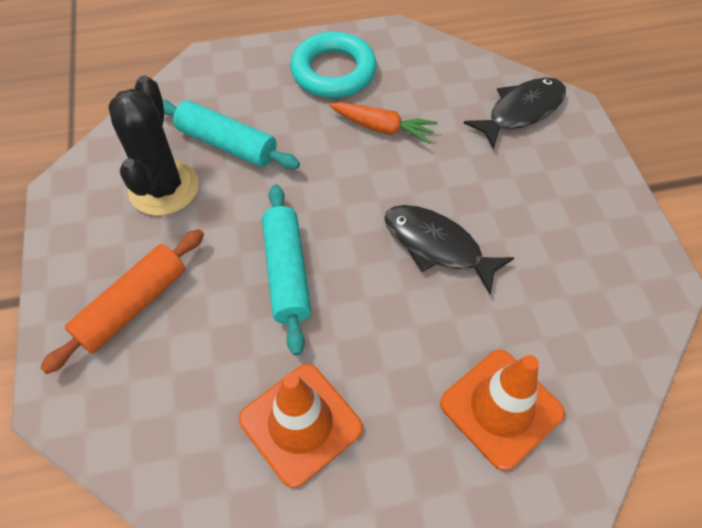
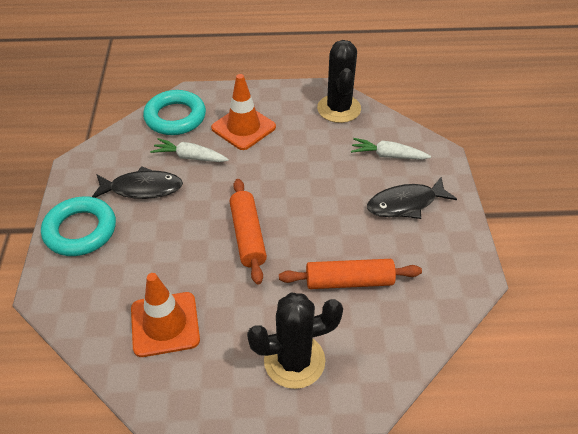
black cactus: 1 -> 2
orange carrot: 1 -> 0
orange rolling pin: 1 -> 2
turquoise ring: 1 -> 2
turquoise rolling pin: 2 -> 0
white carrot: 0 -> 2

